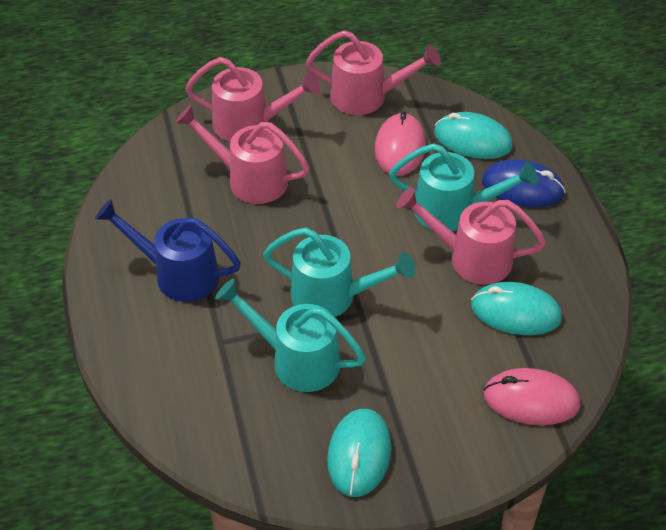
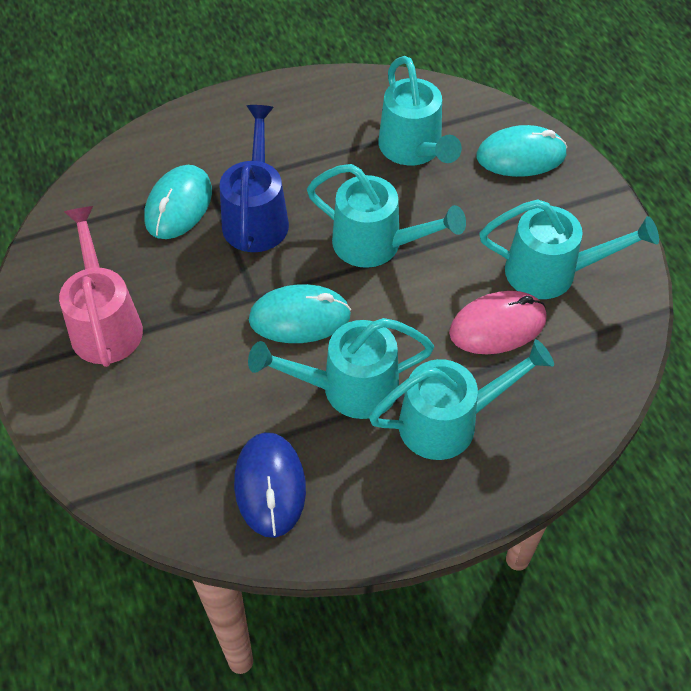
pink mouse: 2 -> 1
pink watering can: 4 -> 1
turquoise watering can: 3 -> 5

